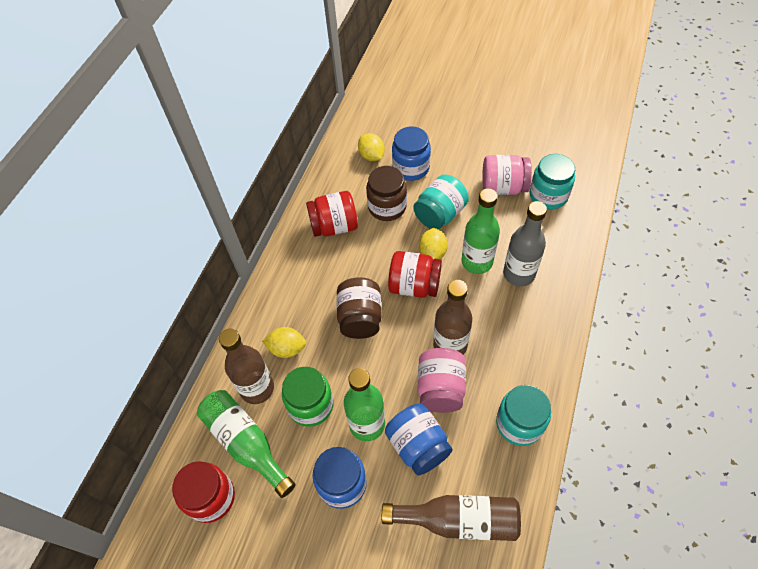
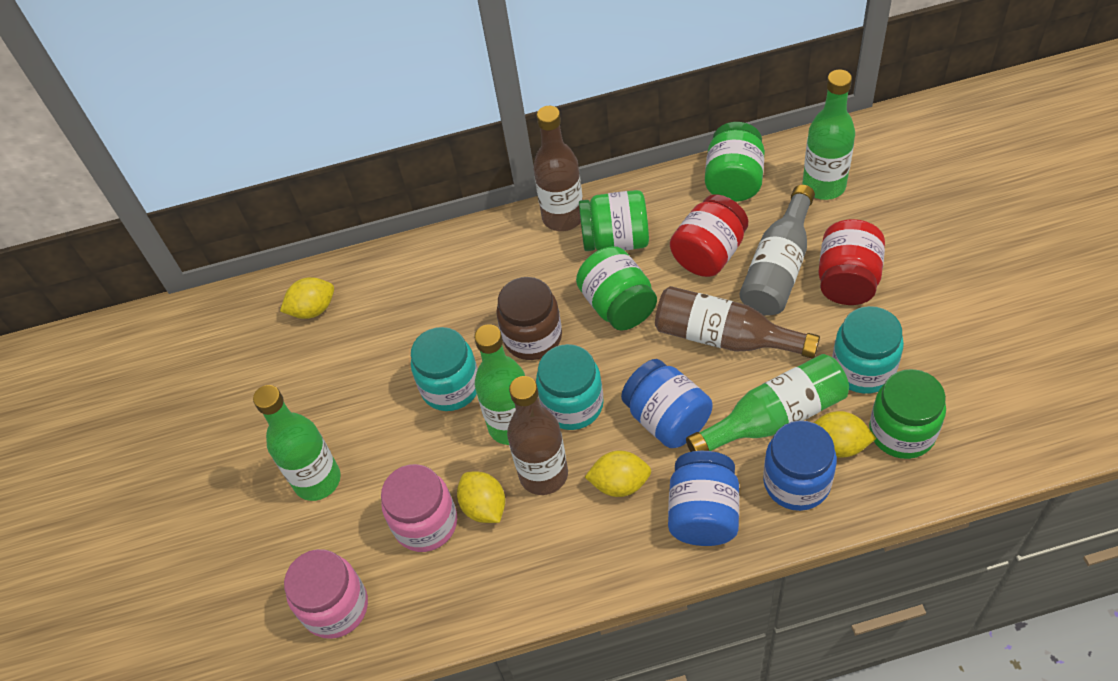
brown jar: 2 -> 1
green bottle: 3 -> 4
green jar: 1 -> 4
red jar: 3 -> 2
yellow lemon: 3 -> 4

